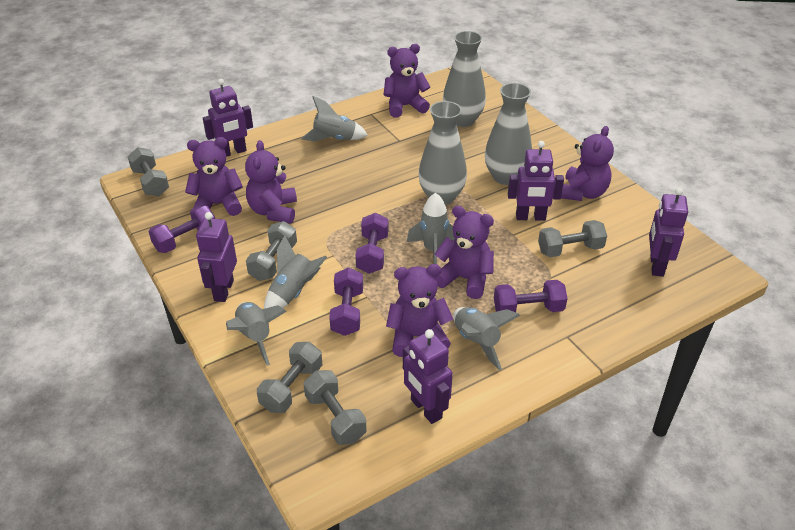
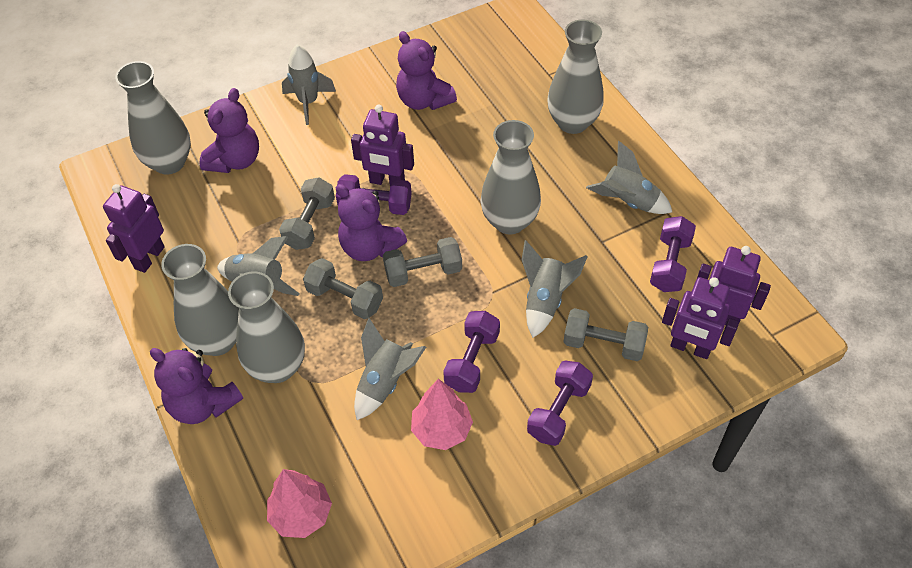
grey dumbbell: 5 -> 4
grey vase: 3 -> 5
pink tree: 0 -> 2
purple robot: 5 -> 4
purple teddy bear: 6 -> 4

